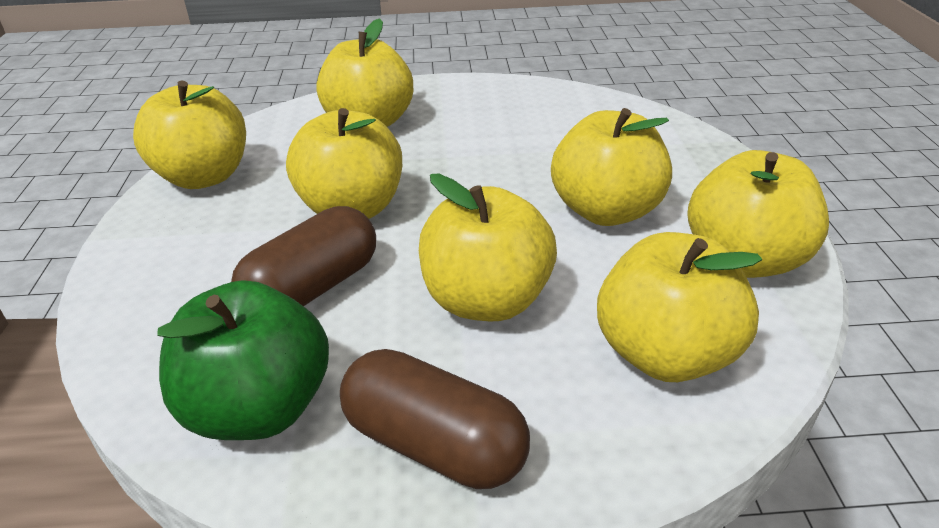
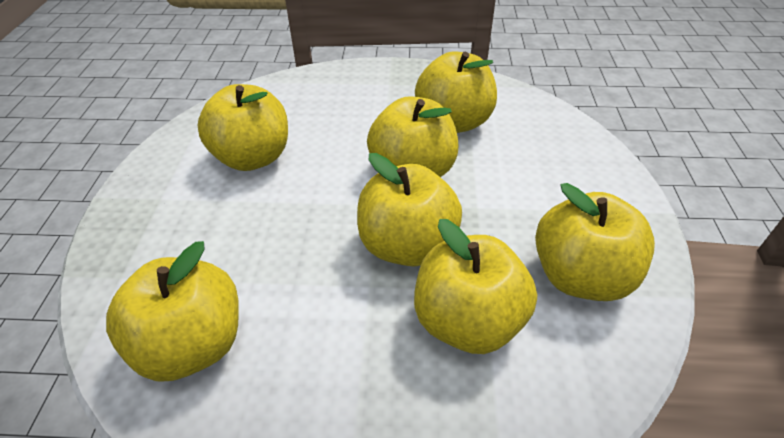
brown capsule: 2 -> 0
green apple: 1 -> 0

